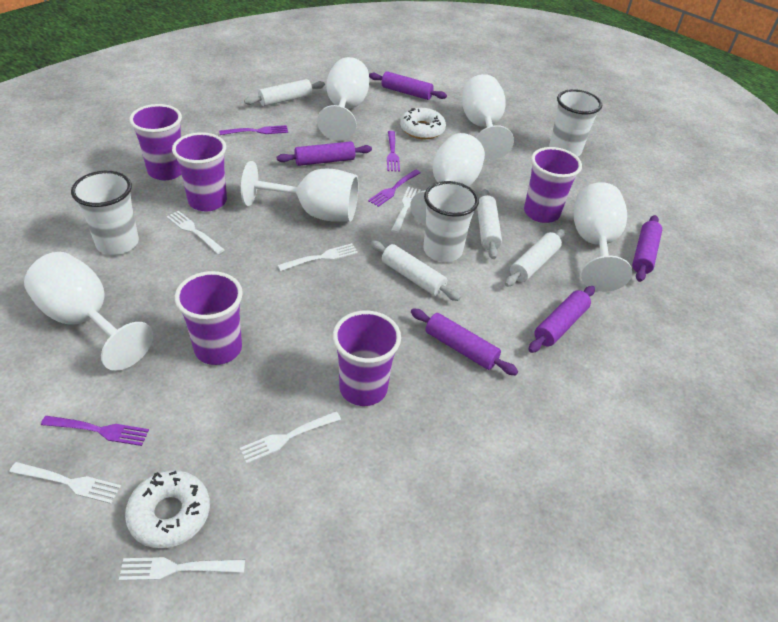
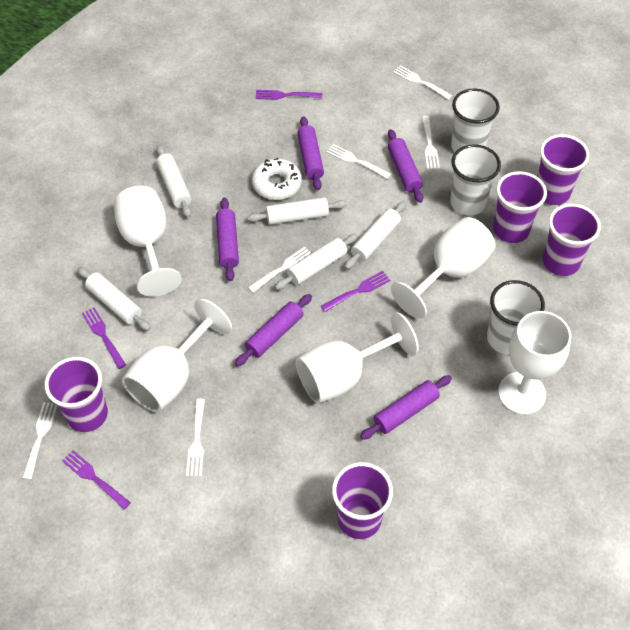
white donut: 2 -> 1
white goblet: 6 -> 5
white rolling pin: 4 -> 5

